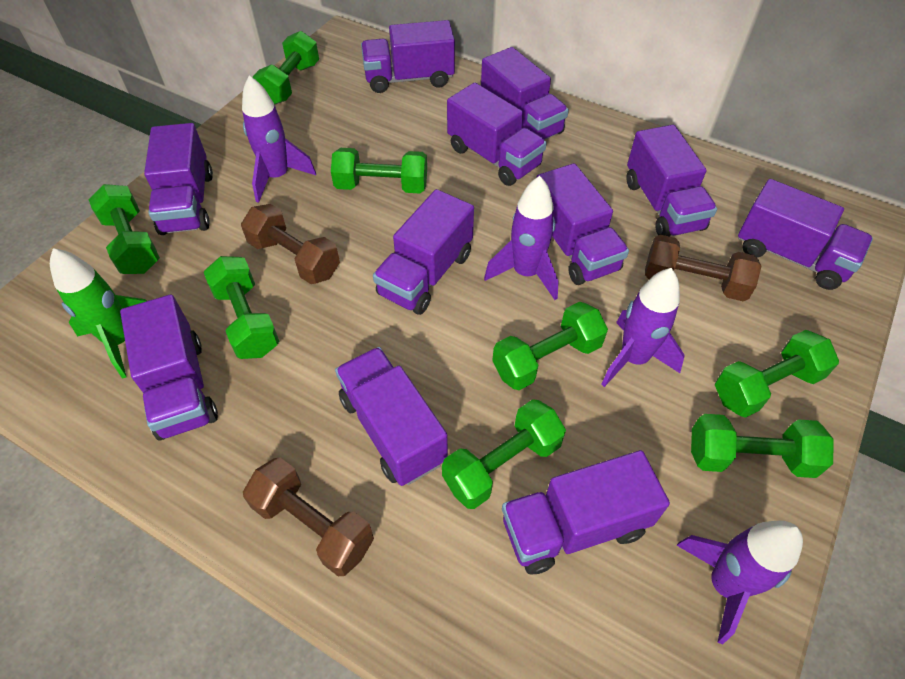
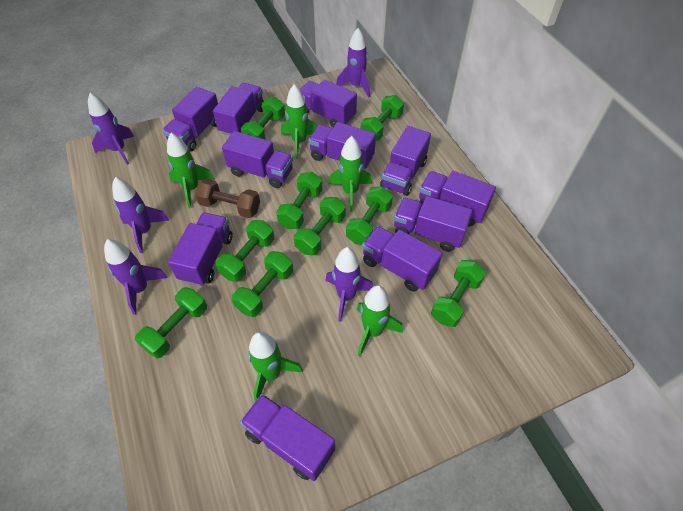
brown dumbbell: 3 -> 1
green dumbbell: 8 -> 9
green rocket: 1 -> 5
purple rocket: 4 -> 5

